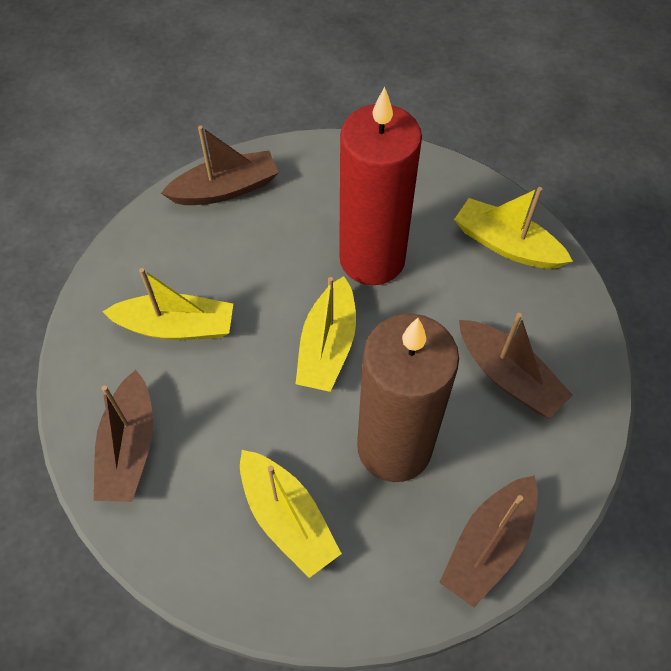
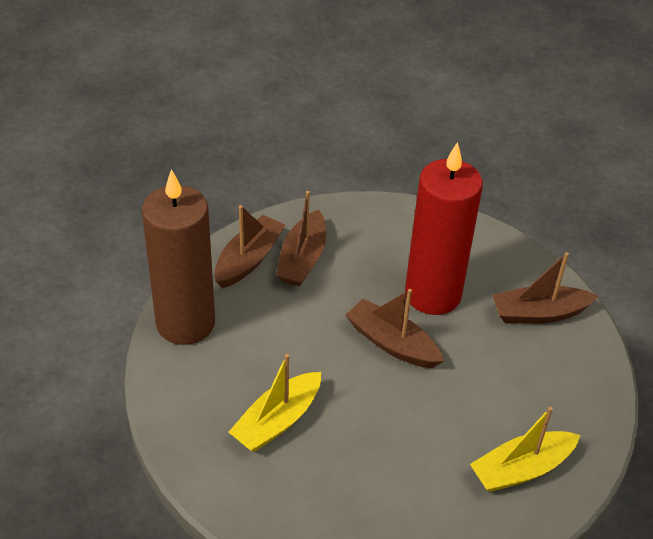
yellow boat: 4 -> 2

